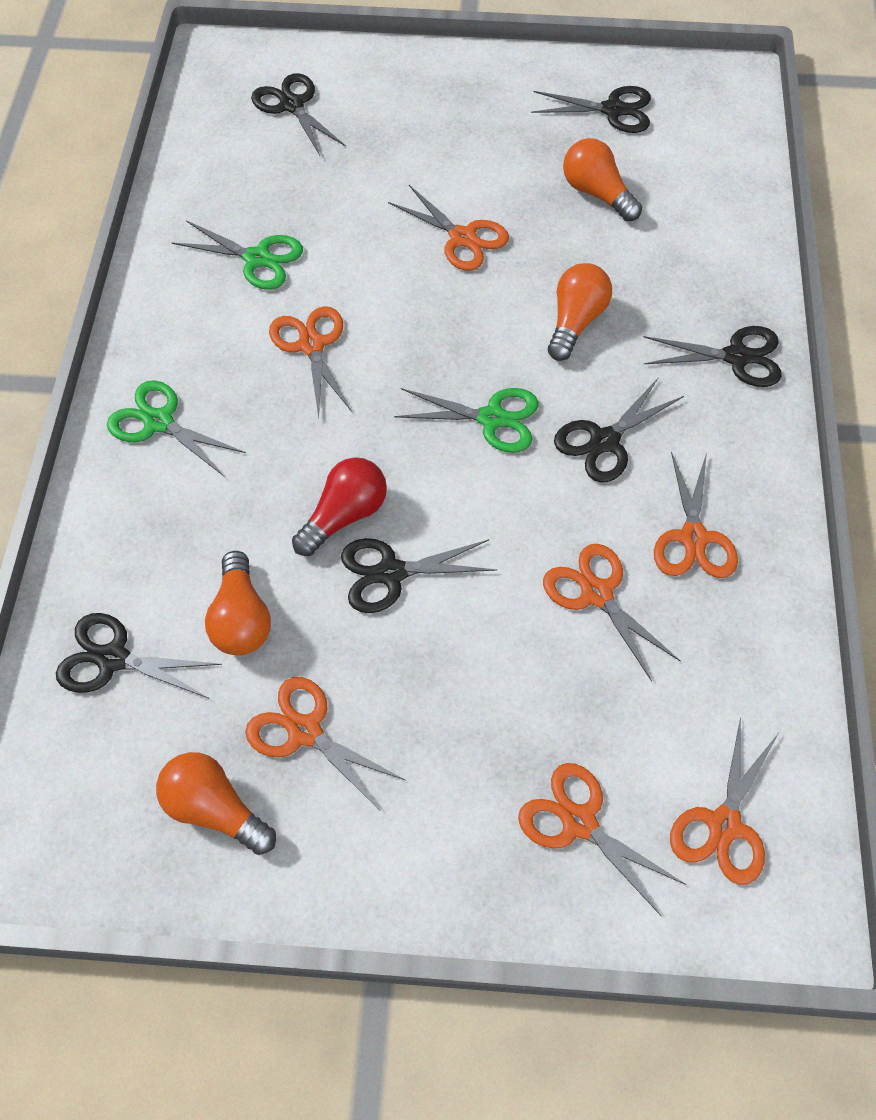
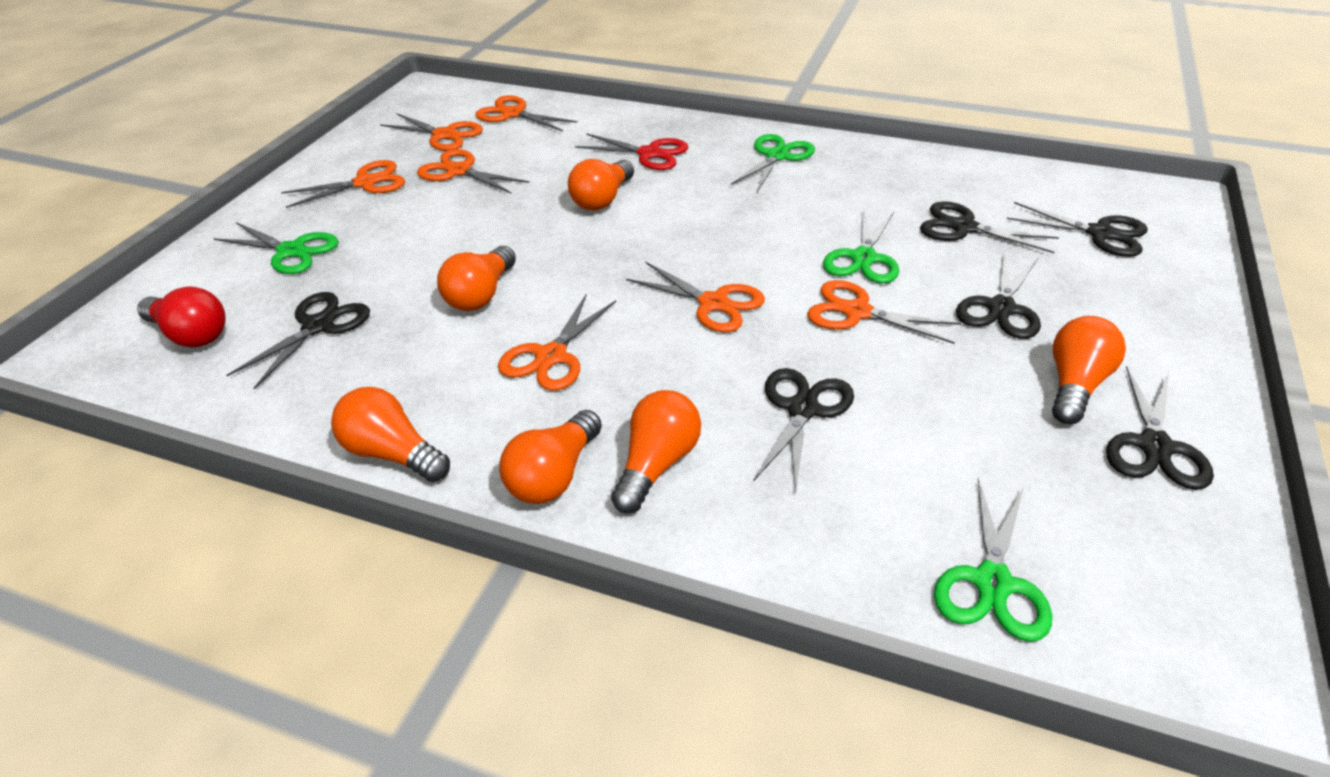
green scissors: 3 -> 4
orange light bulb: 4 -> 6
red scissors: 0 -> 1

